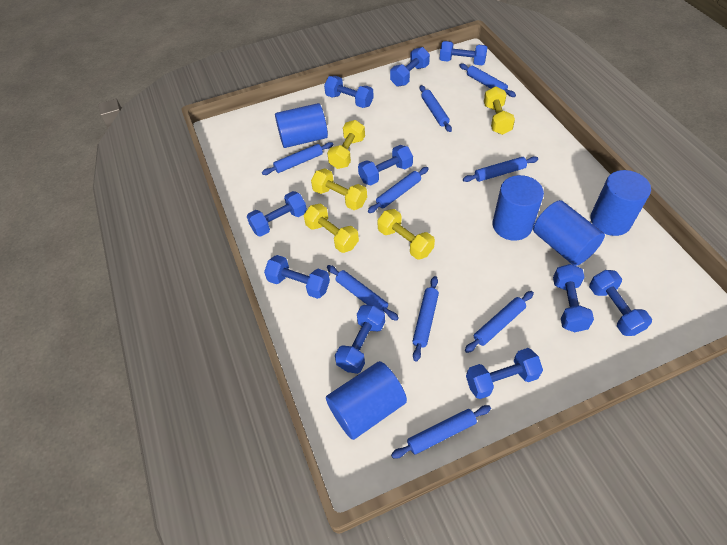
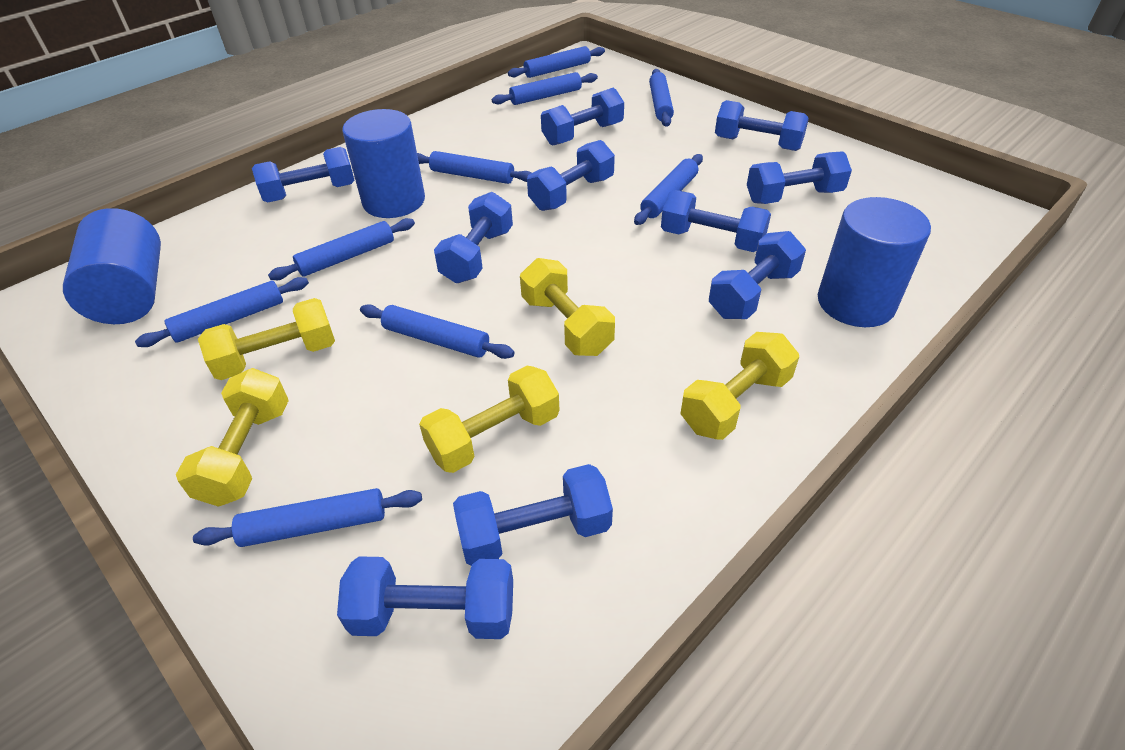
blue cylinder: 5 -> 3

